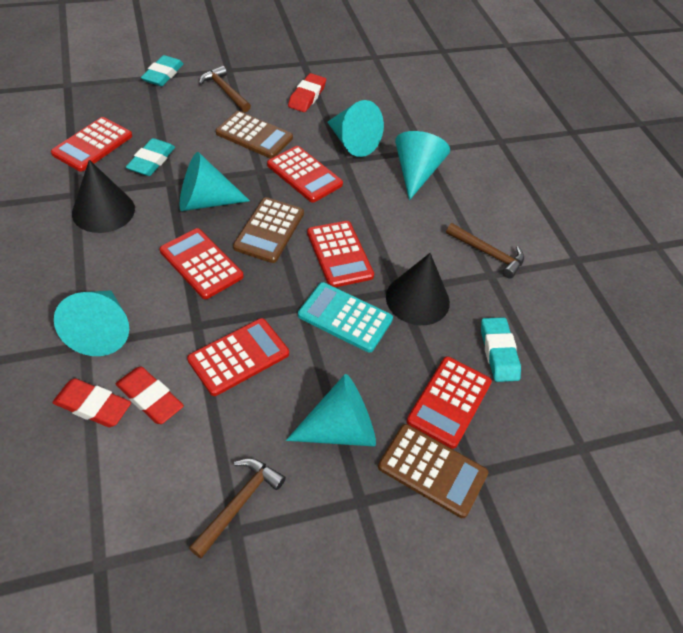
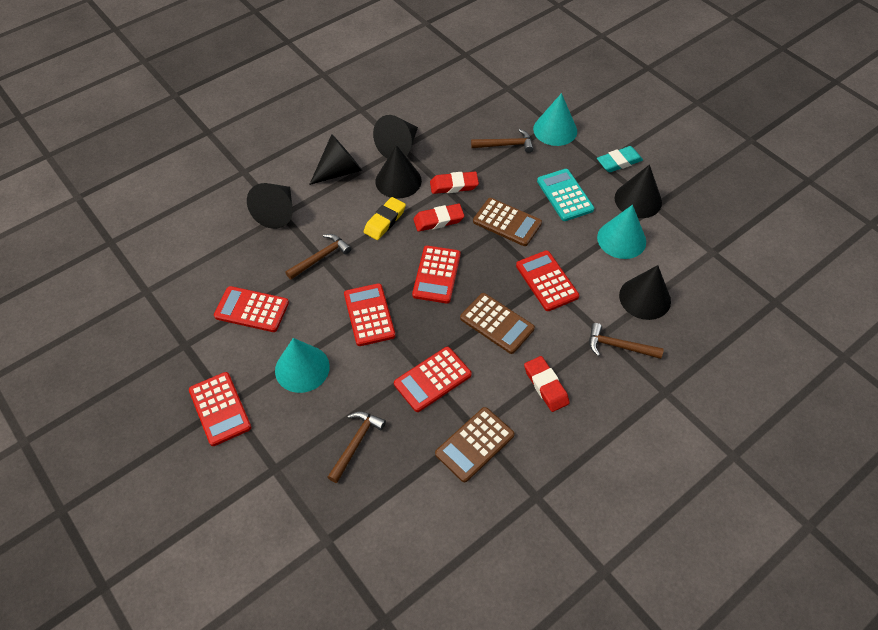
black cone: 2 -> 6
brown hammer: 3 -> 4
turquoise cone: 5 -> 3
turquoise eraser: 3 -> 1
yellow eraser: 0 -> 1

